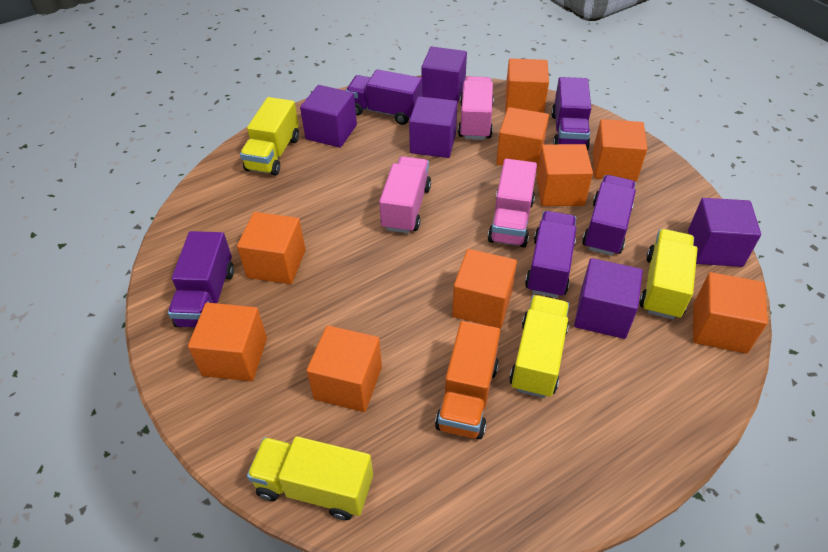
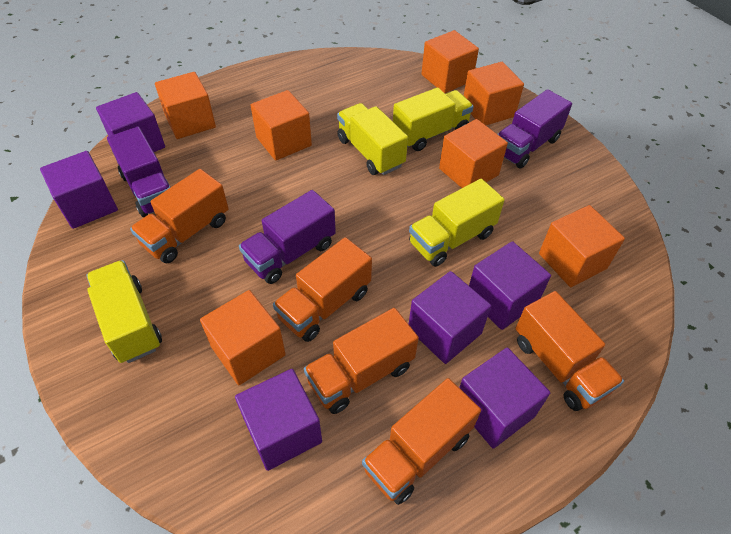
orange cube: 9 -> 7
orange truck: 1 -> 5
pink truck: 3 -> 0
purple cube: 5 -> 6
purple truck: 5 -> 3

